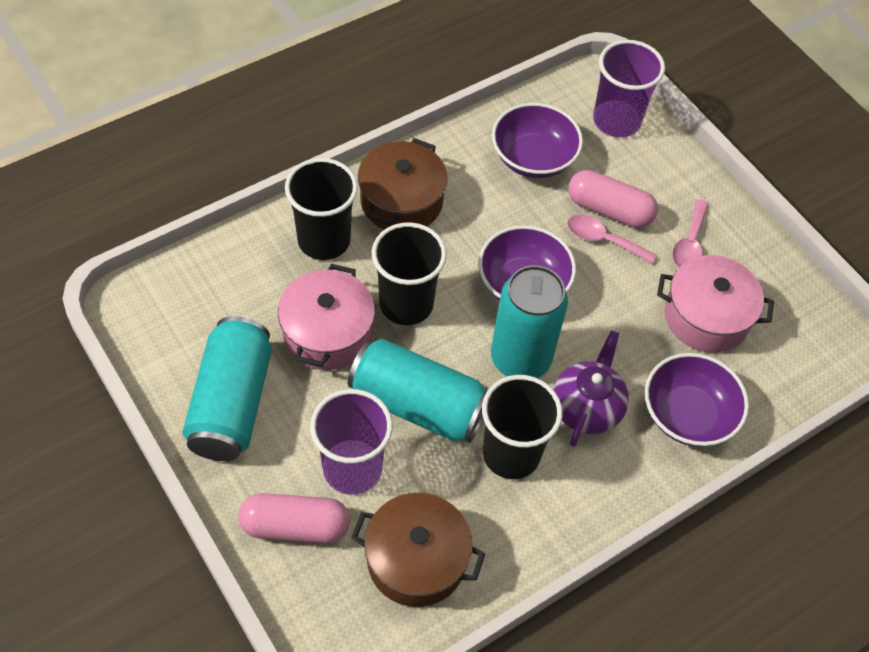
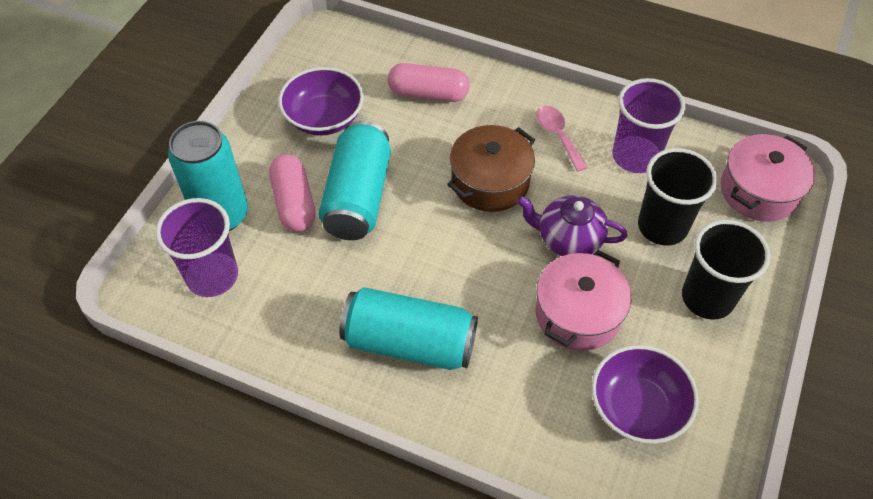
black cup: 3 -> 2
brown pot: 2 -> 1
pink spoon: 2 -> 1
purple bowl: 3 -> 2

